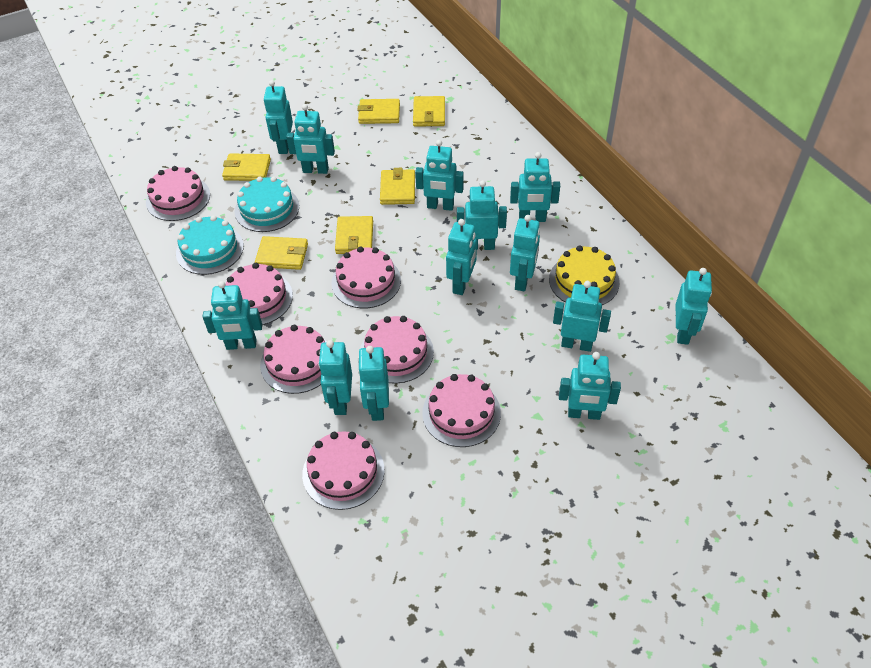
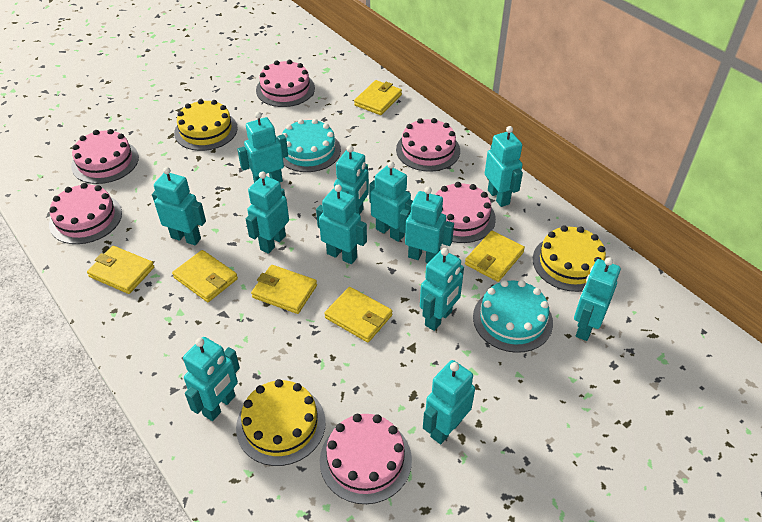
pink cake: 7 -> 6
turquoise robot: 13 -> 12
yellow cake: 1 -> 3

